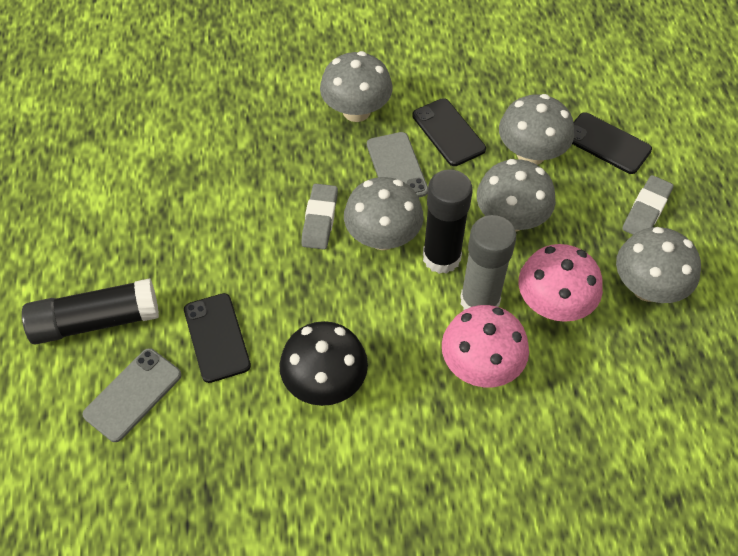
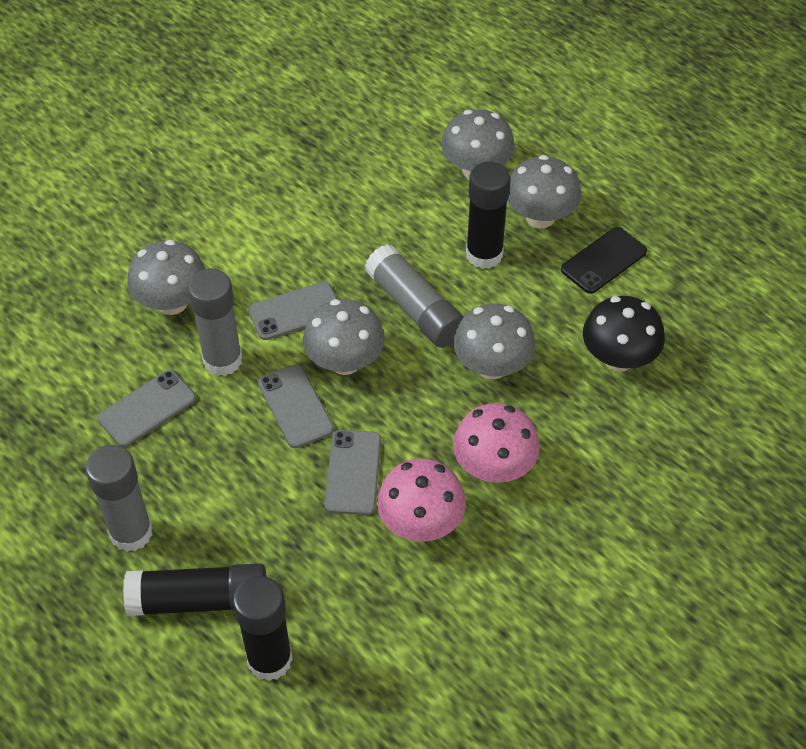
black glue stick: 2 -> 3
black phone: 3 -> 1
grey eraser: 2 -> 0
grey glue stick: 1 -> 3
grey phone: 2 -> 4

